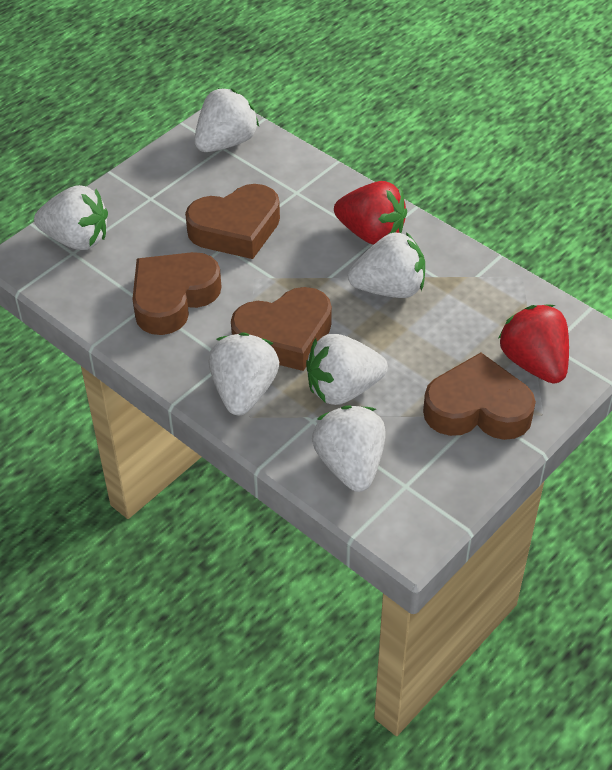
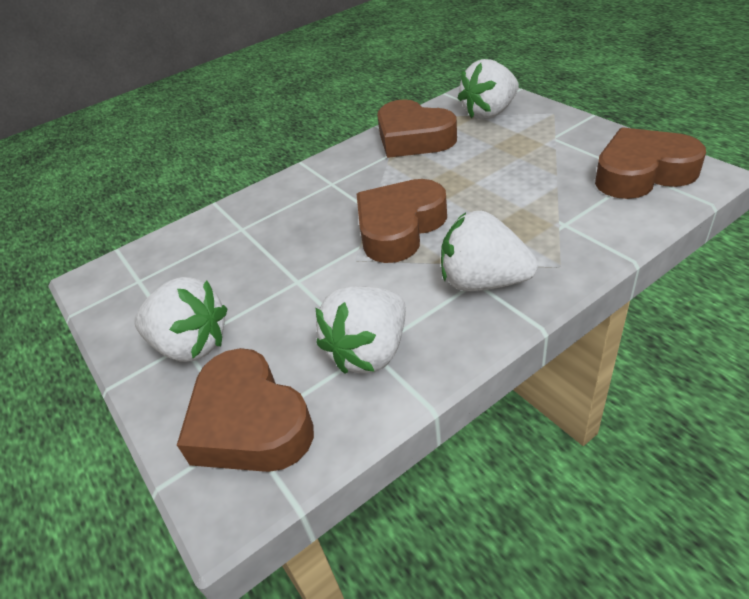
red strawberry: 2 -> 0
white strawberry: 6 -> 4

